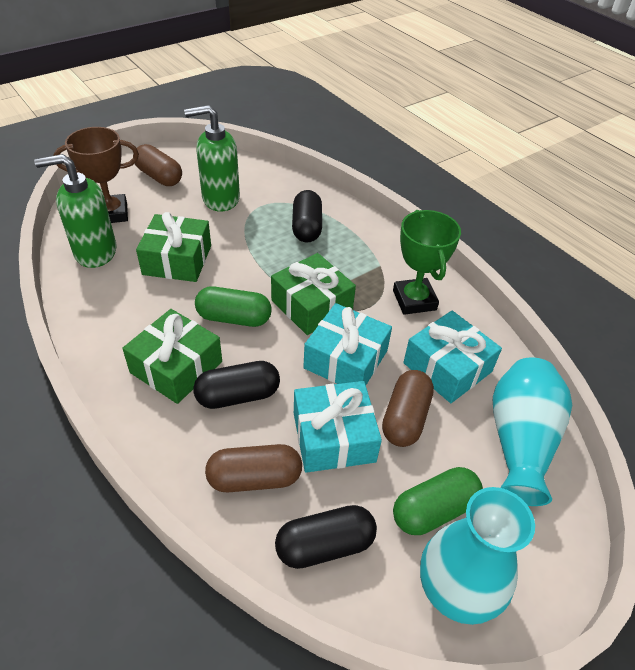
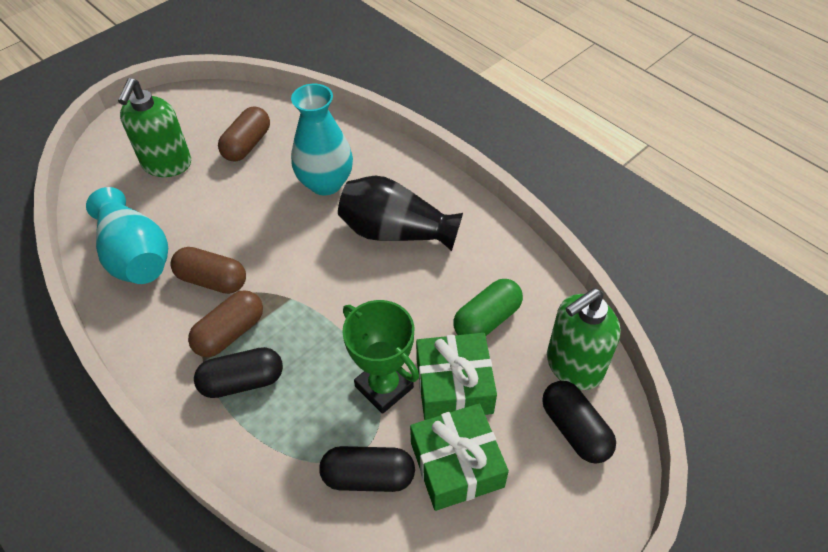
black vase: 0 -> 1
brown trophy: 1 -> 0
green capsule: 2 -> 1
green gift: 3 -> 2
turquoise gift: 3 -> 0

